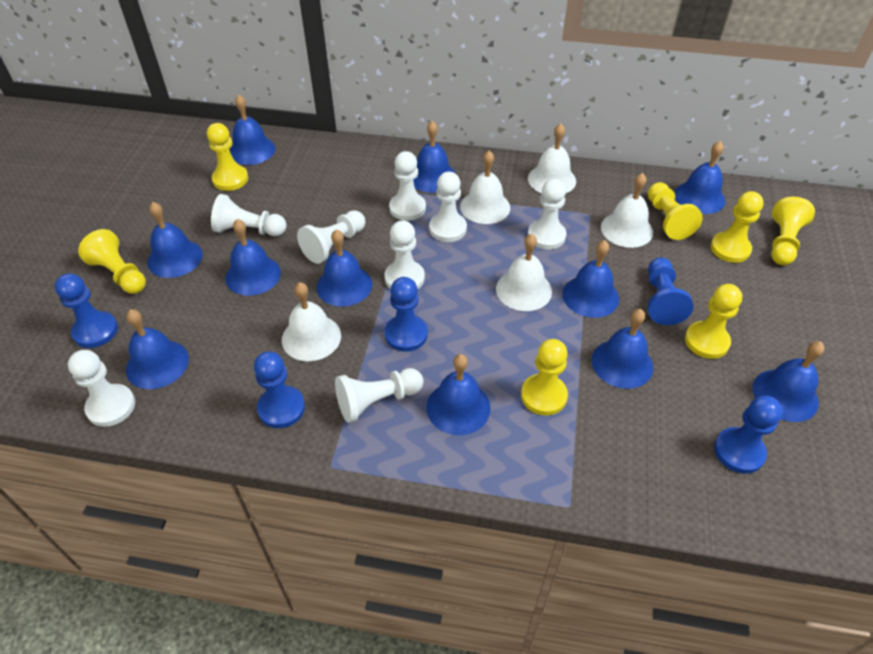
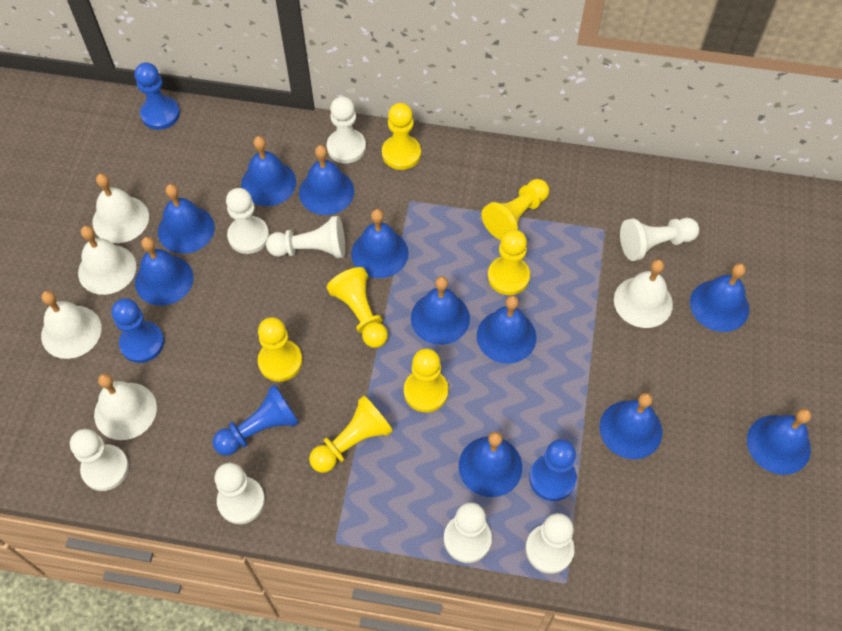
blue pawn: 5 -> 4

